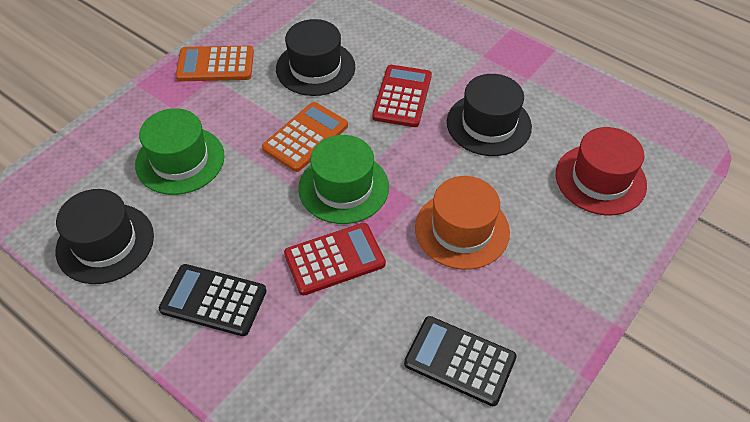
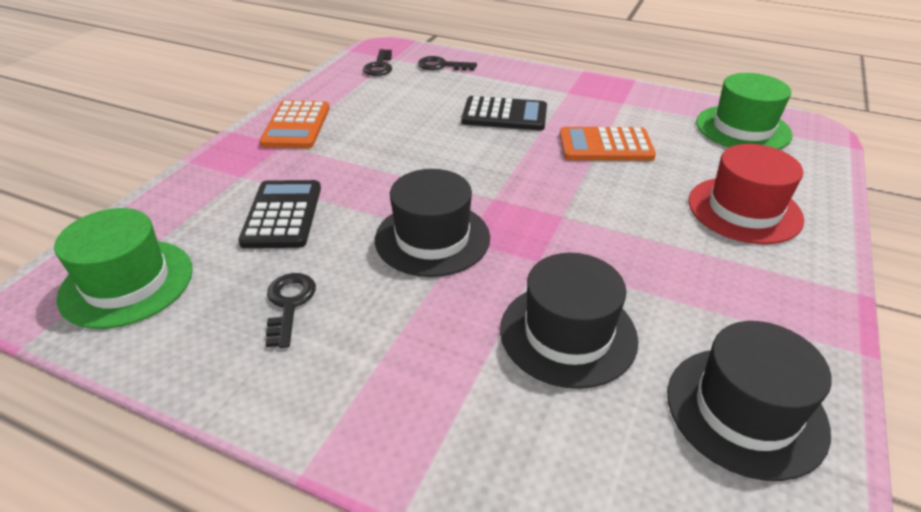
black key: 0 -> 3
orange hat: 1 -> 0
red calculator: 2 -> 0

